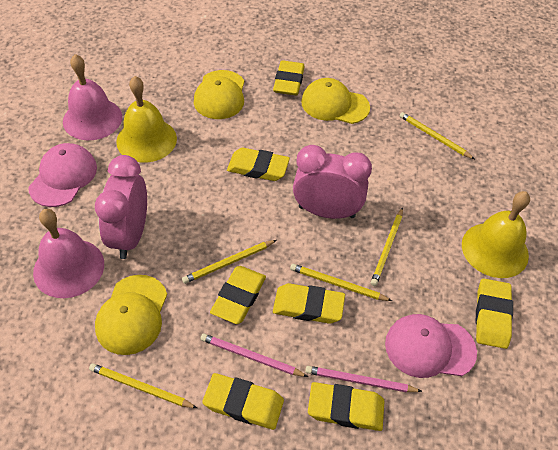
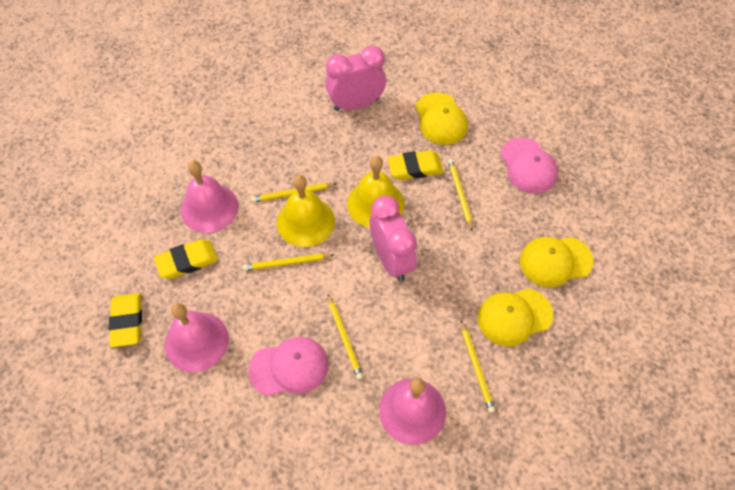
pink bell: 2 -> 3
pink pencil: 2 -> 0
yellow eraser: 7 -> 3

